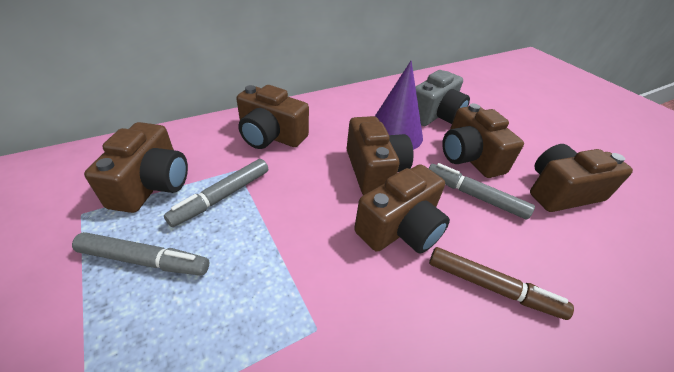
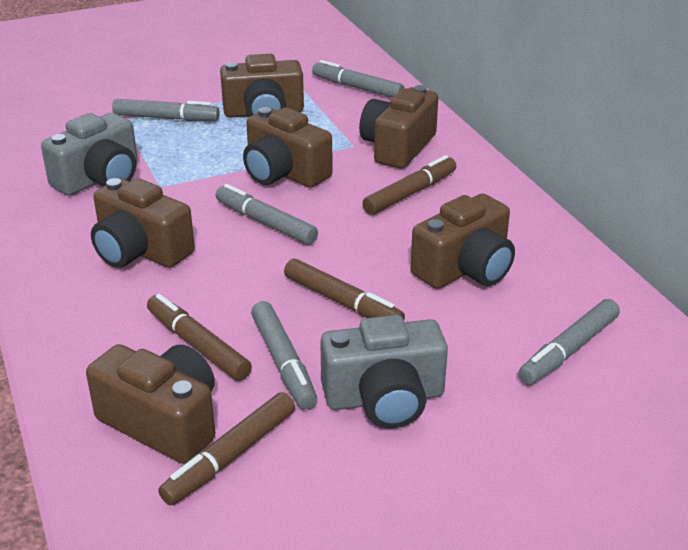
brown marker: 1 -> 4
grey camera: 1 -> 2
grey marker: 3 -> 5
purple cone: 1 -> 0

